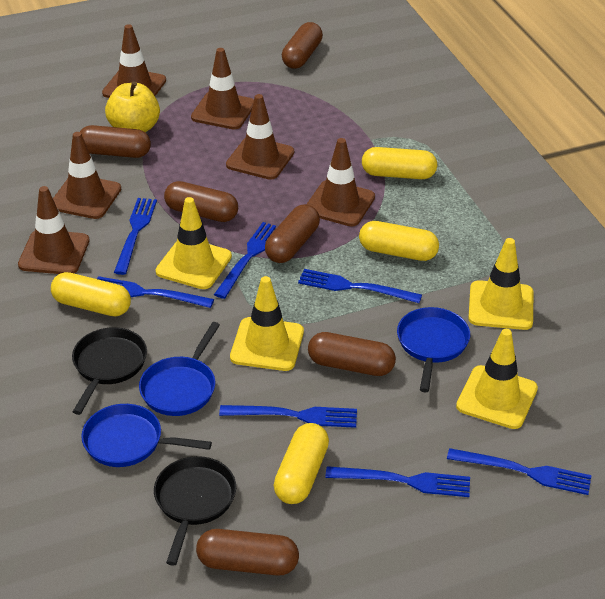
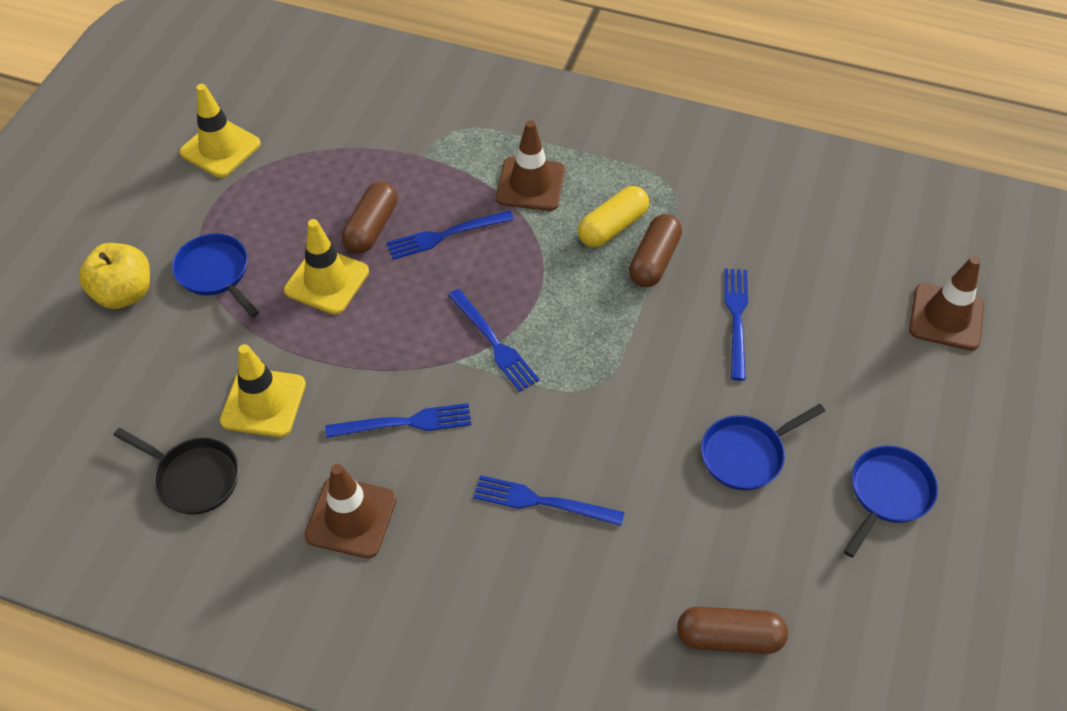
black pan: 2 -> 1
blue fork: 7 -> 5
brown capsule: 6 -> 3
brown traffic cone: 6 -> 3
yellow capsule: 4 -> 1
yellow traffic cone: 4 -> 3

